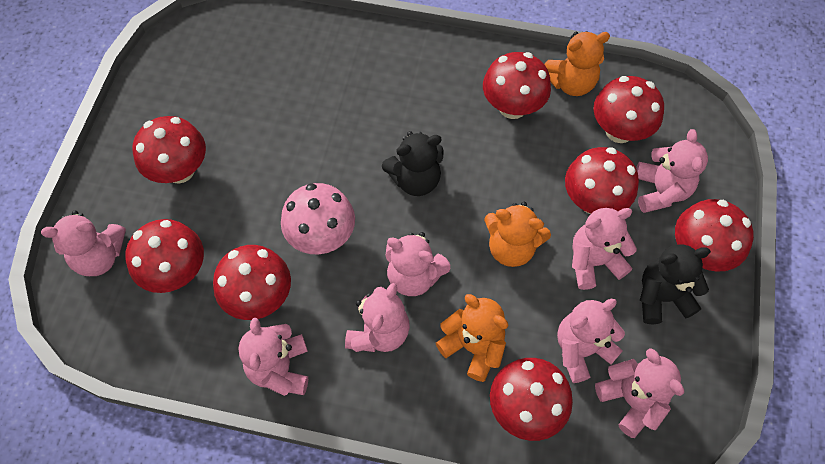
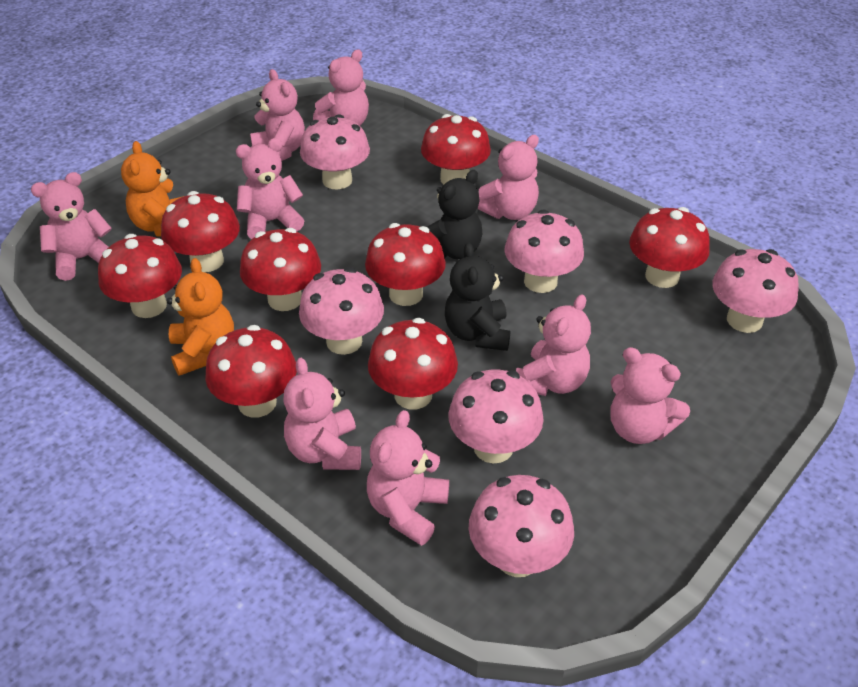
orange teddy bear: 3 -> 2
pink mushroom: 1 -> 6
pink teddy bear: 8 -> 9

